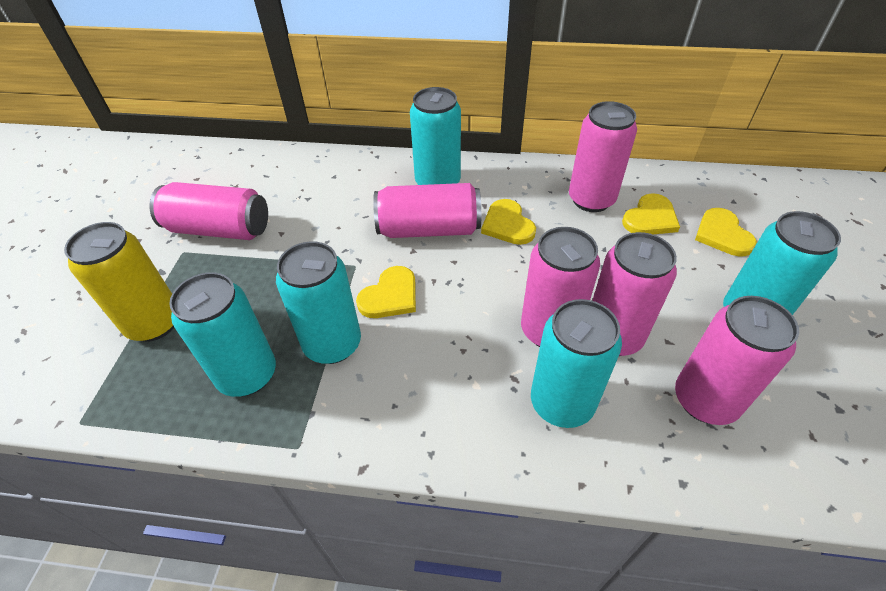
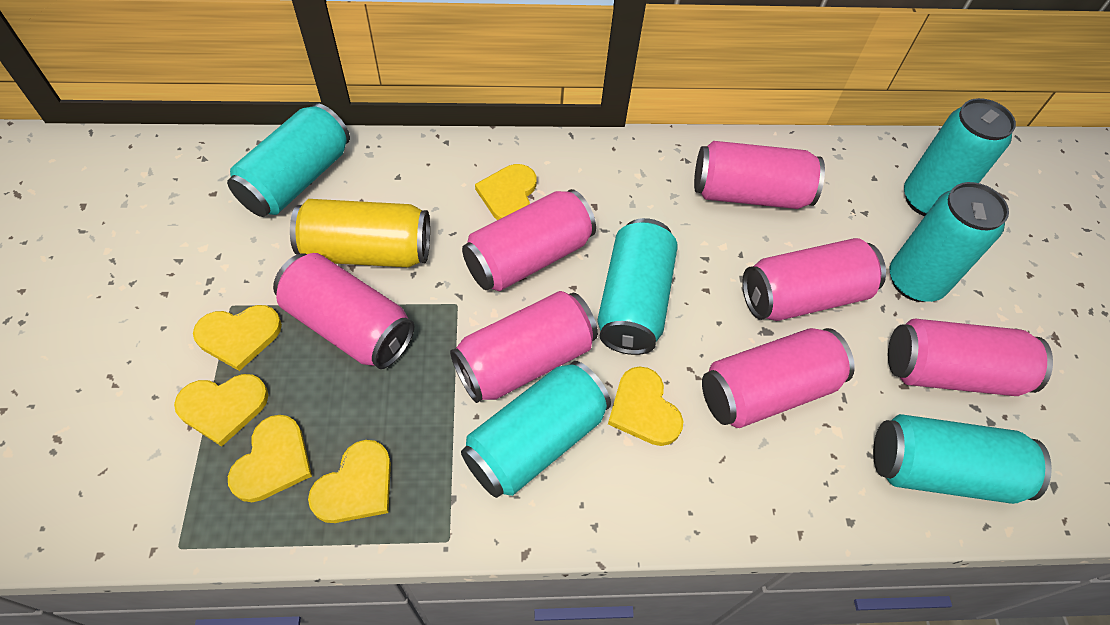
pink can: 6 -> 7
turquoise can: 5 -> 6
yellow heart: 4 -> 6

